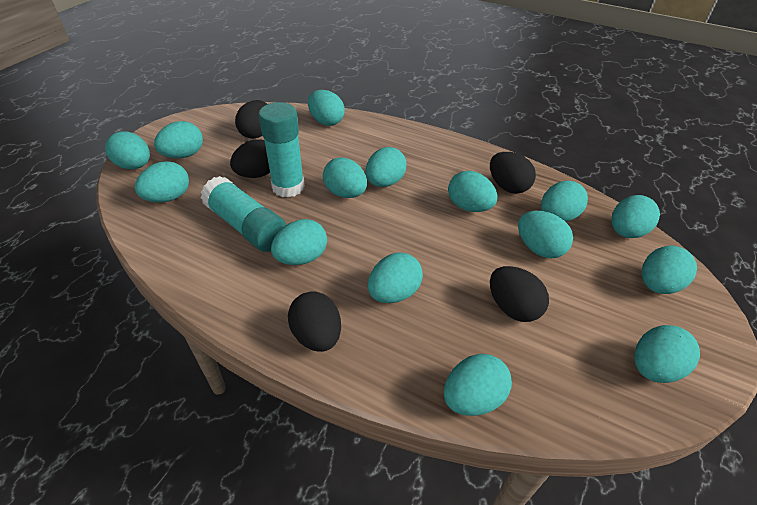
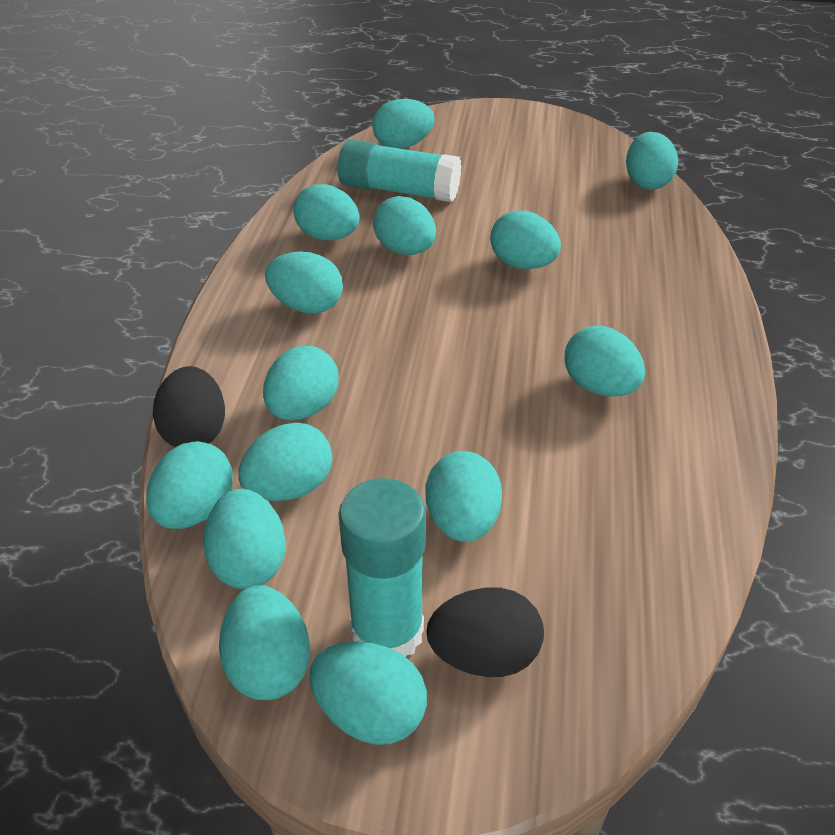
black egg: 5 -> 2
turquoise egg: 15 -> 14

